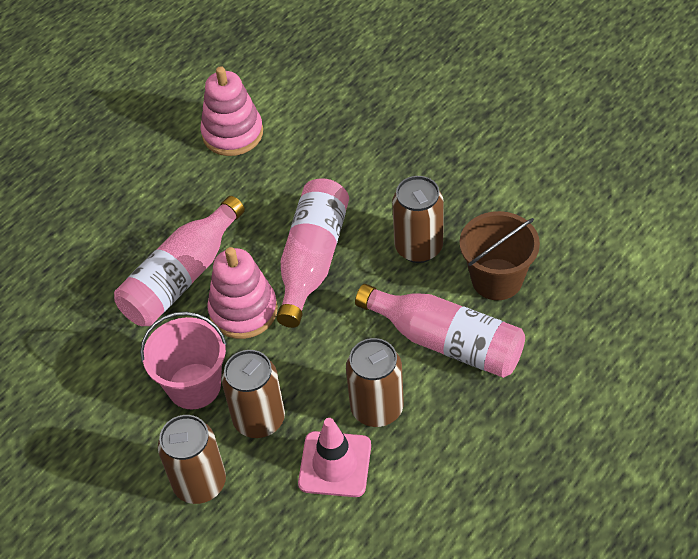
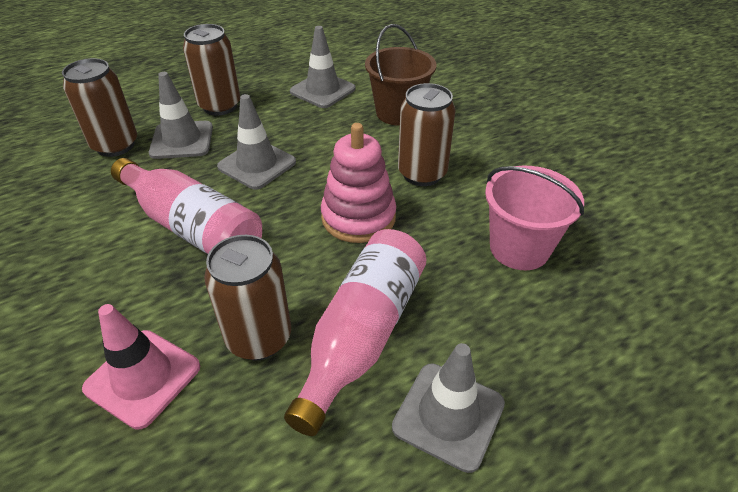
grey traffic cone: 0 -> 4
pink bottle: 3 -> 2
pink stacking toy: 2 -> 1

